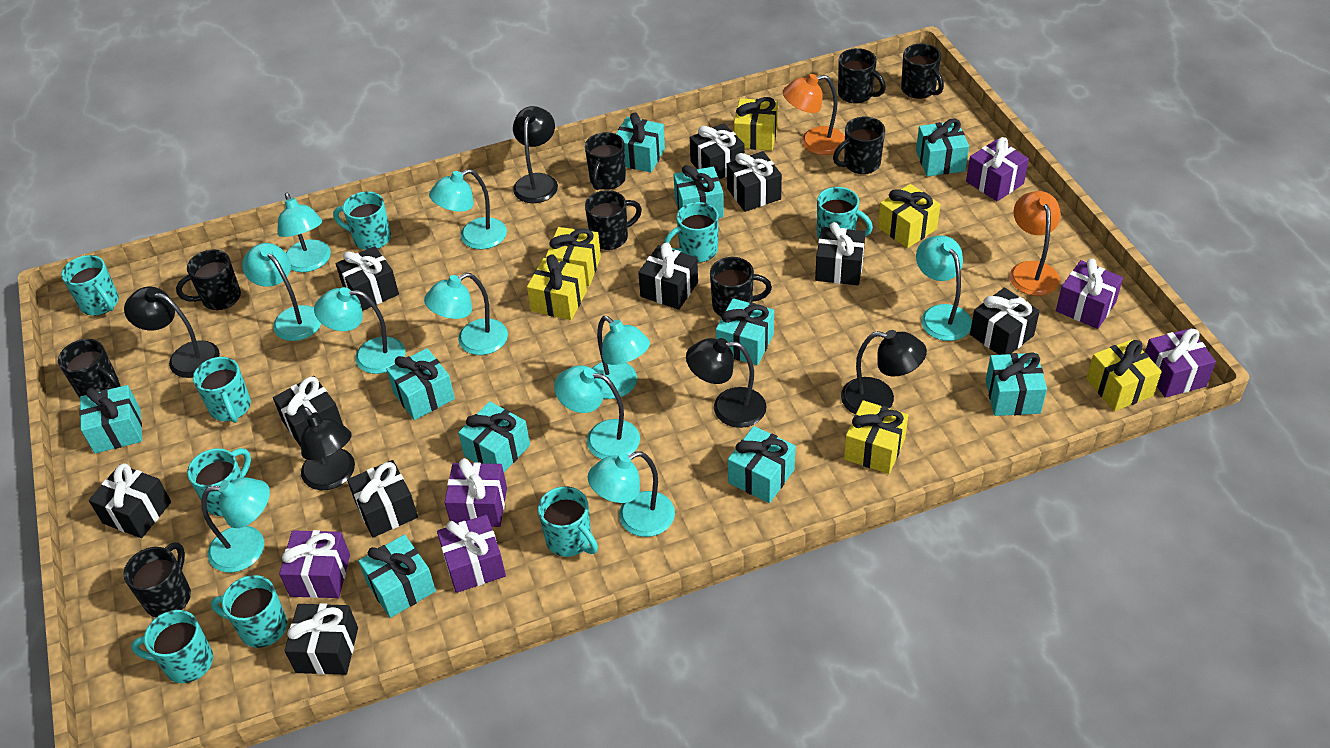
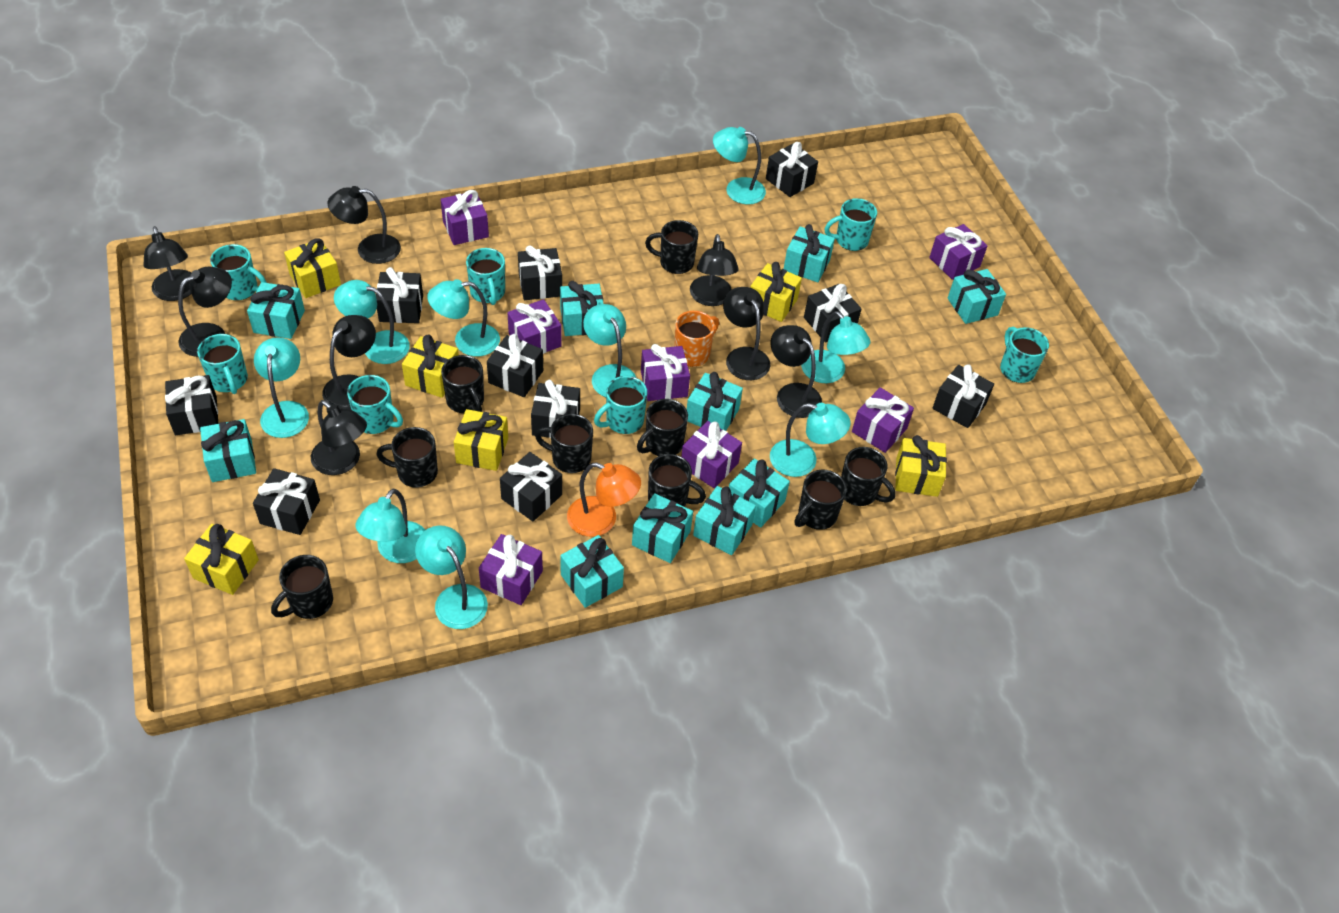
black lamp: 5 -> 8
orange lamp: 2 -> 1
orange mug: 0 -> 1
purple gift: 6 -> 7
turquoise lamp: 10 -> 9
turquoise mug: 9 -> 7

